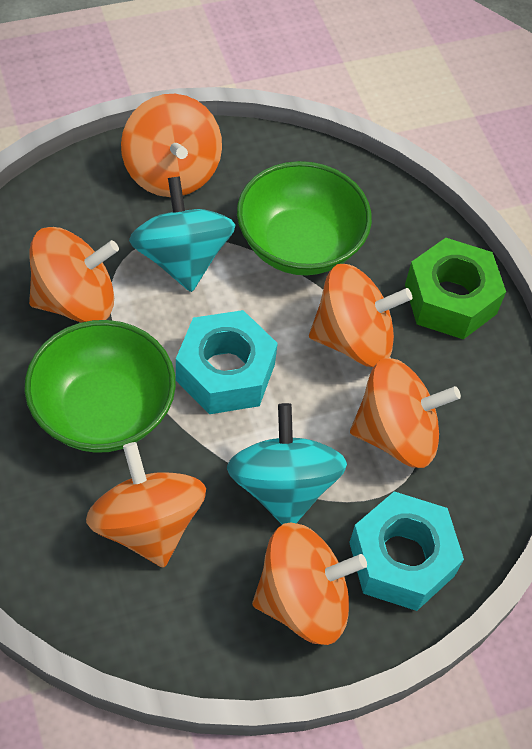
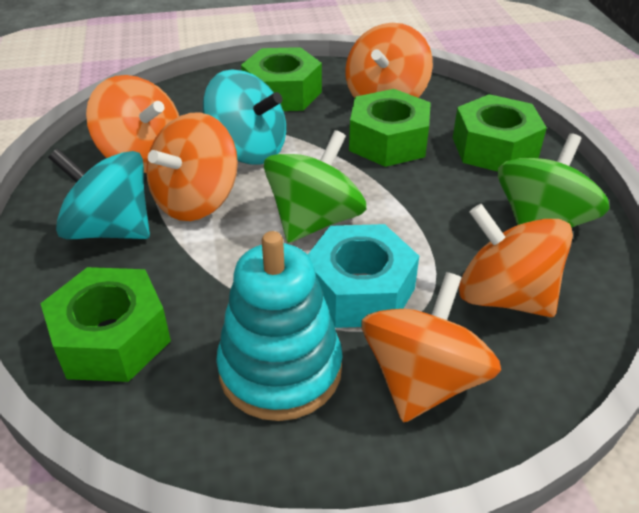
green bowl: 2 -> 0
green nut: 1 -> 4
green spinning top: 0 -> 2
orange spinning top: 6 -> 5
turquoise nut: 2 -> 1
turquoise stacking toy: 0 -> 1

